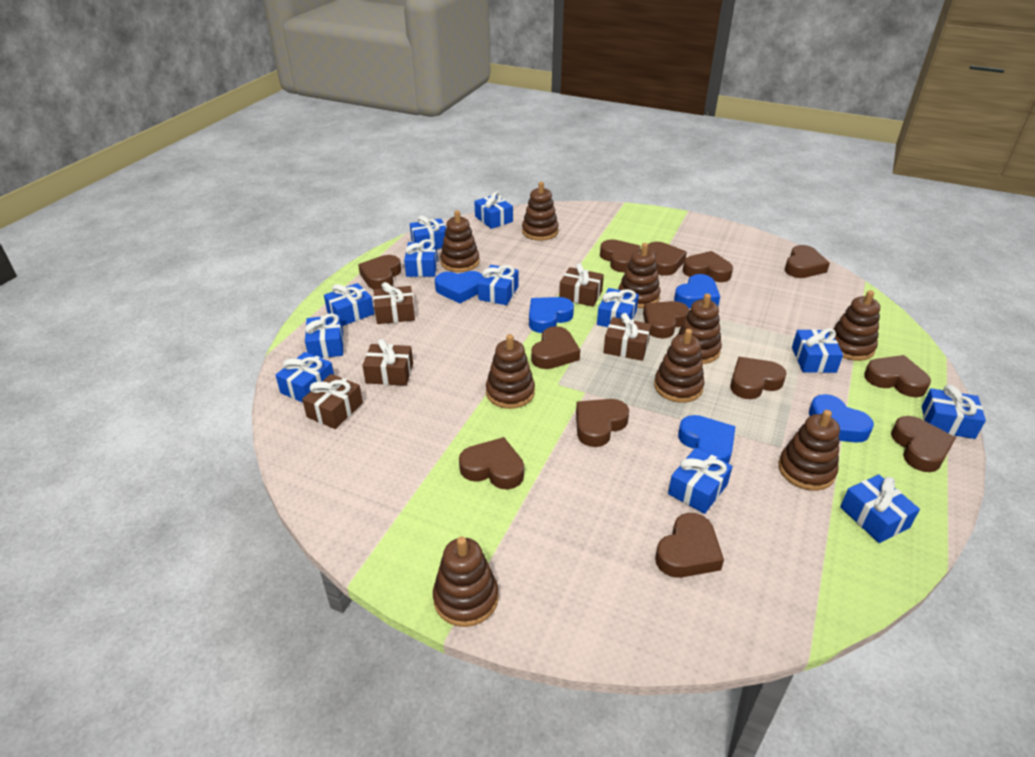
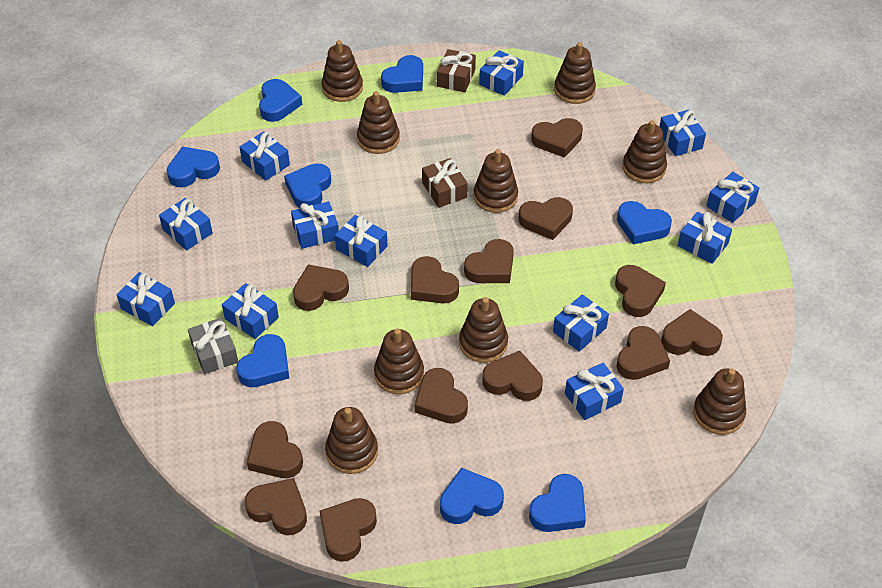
blue heart: 5 -> 8
brown gift: 5 -> 2
grey gift: 0 -> 1

